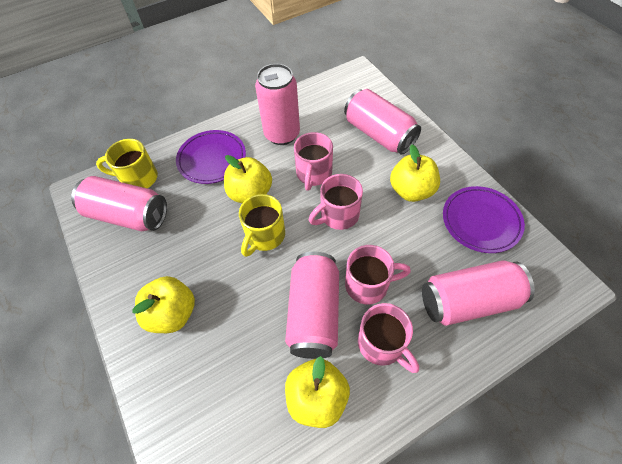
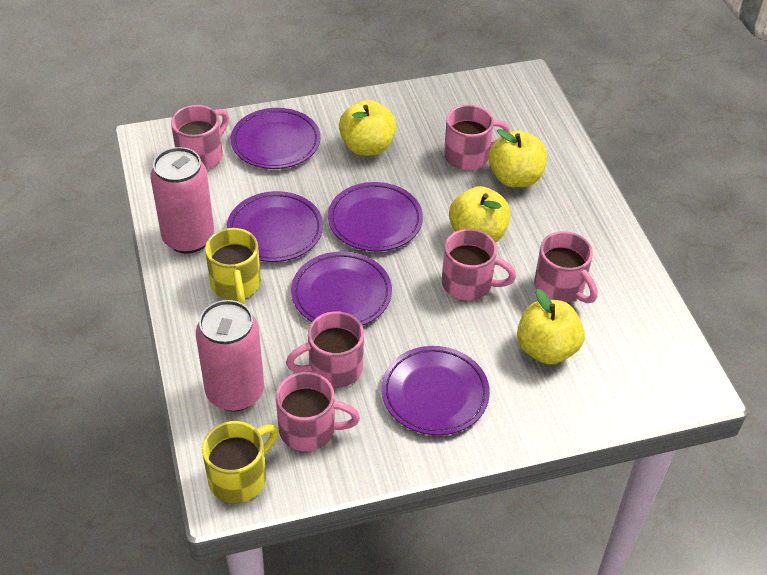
pink can: 5 -> 2
pink mug: 4 -> 6
purple plate: 2 -> 5

